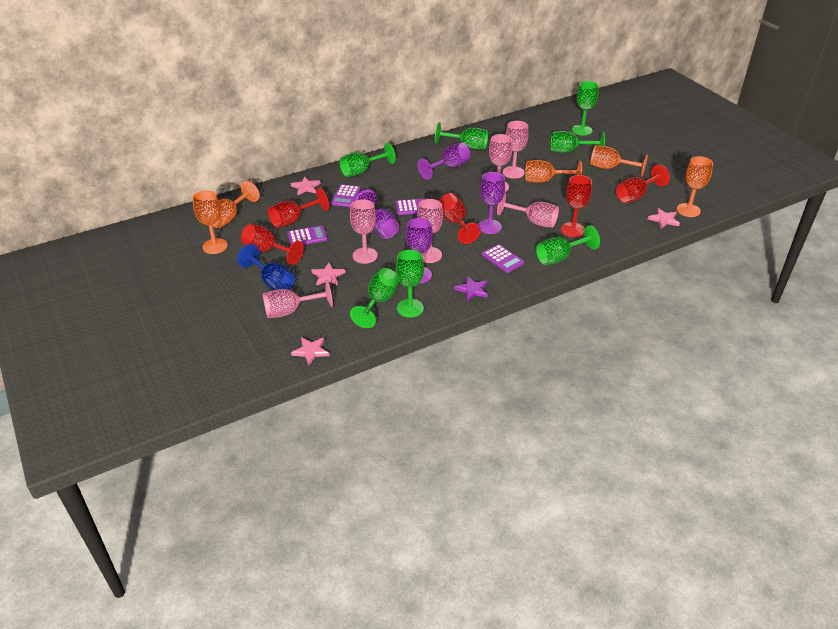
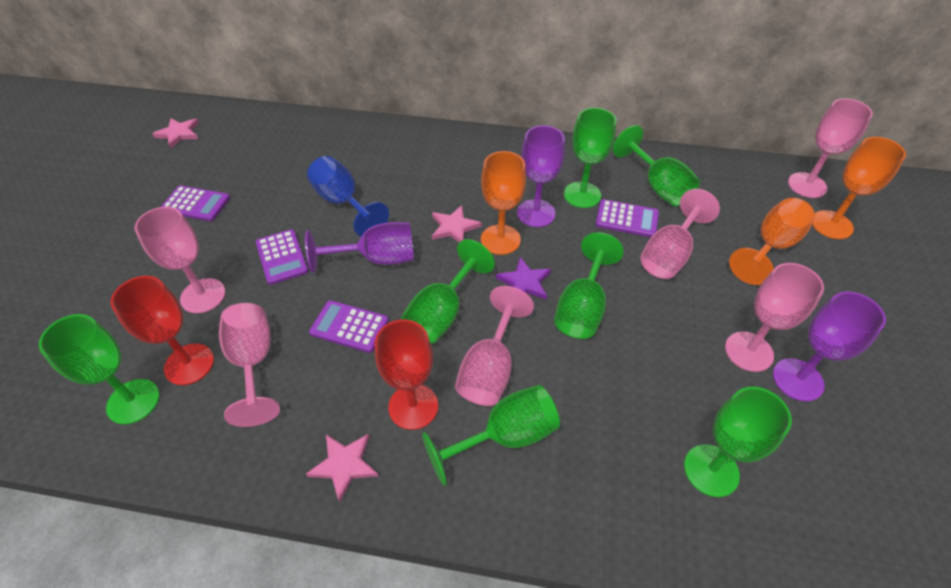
orange goblet: 5 -> 3
pink star: 4 -> 3
purple goblet: 4 -> 3
red goblet: 5 -> 2

